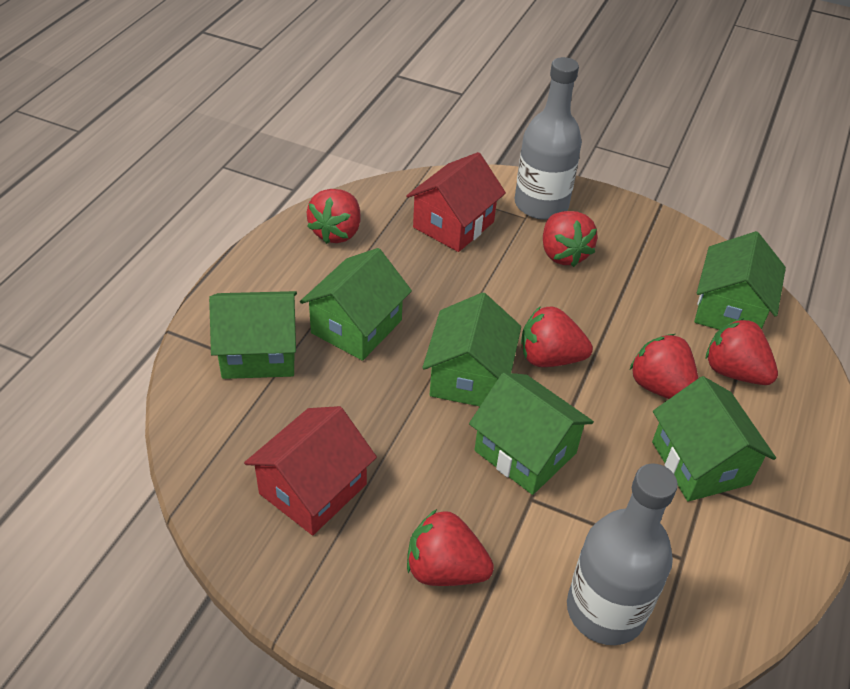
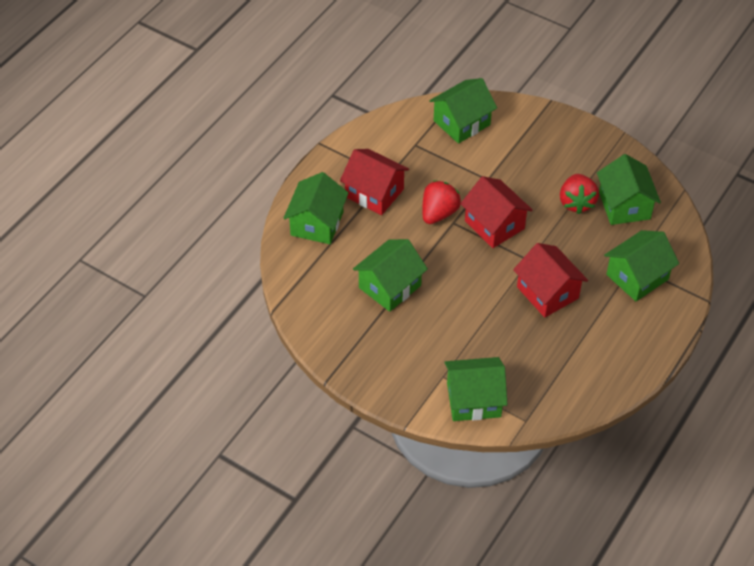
grey bottle: 2 -> 0
red house: 2 -> 3
red strawberry: 6 -> 2

